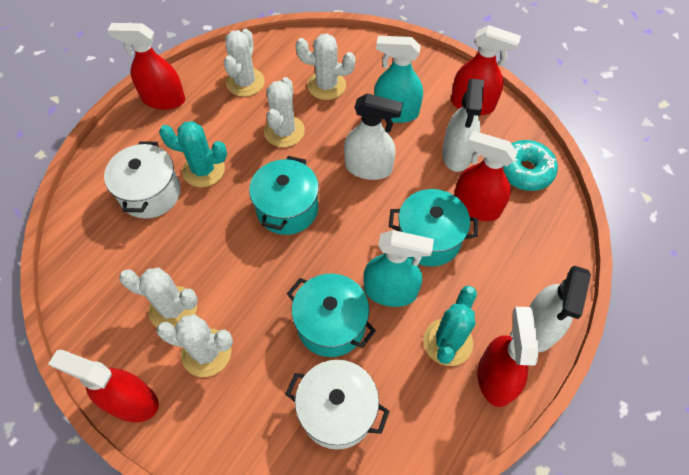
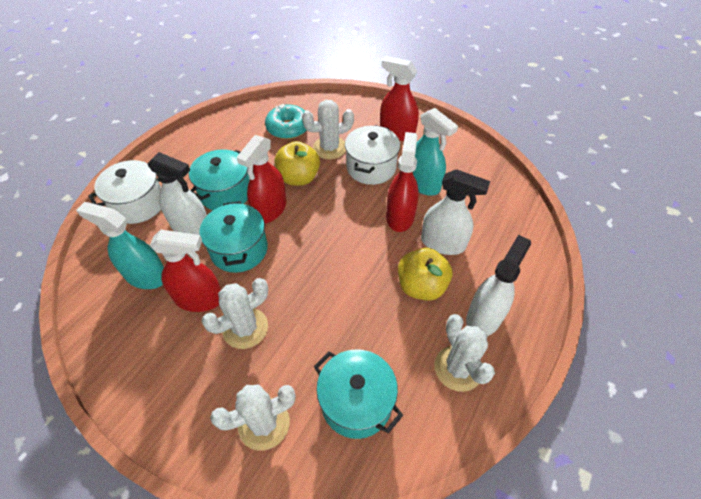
red spray bottle: 5 -> 4
turquoise cactus: 2 -> 0
white cactus: 5 -> 4
yellow apple: 0 -> 2

